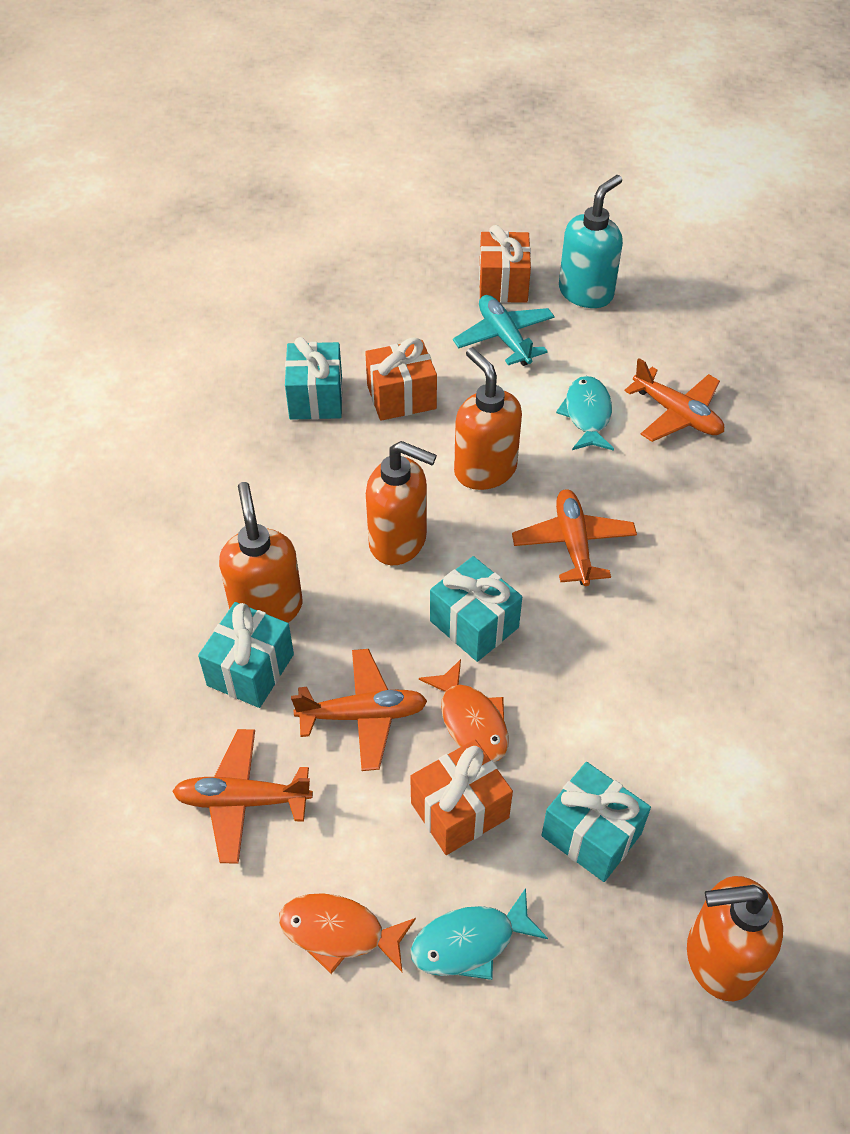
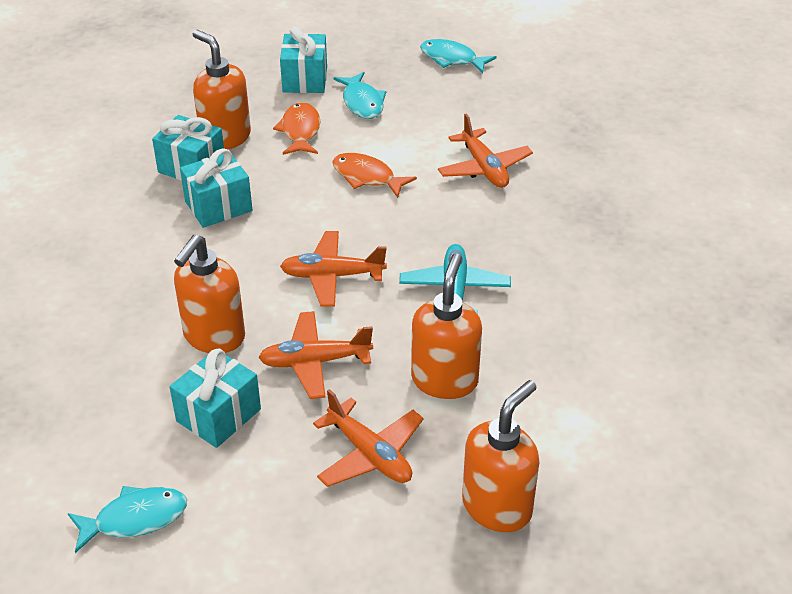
orange gift: 3 -> 0
turquoise fish: 2 -> 3
turquoise soap dispenser: 1 -> 0

